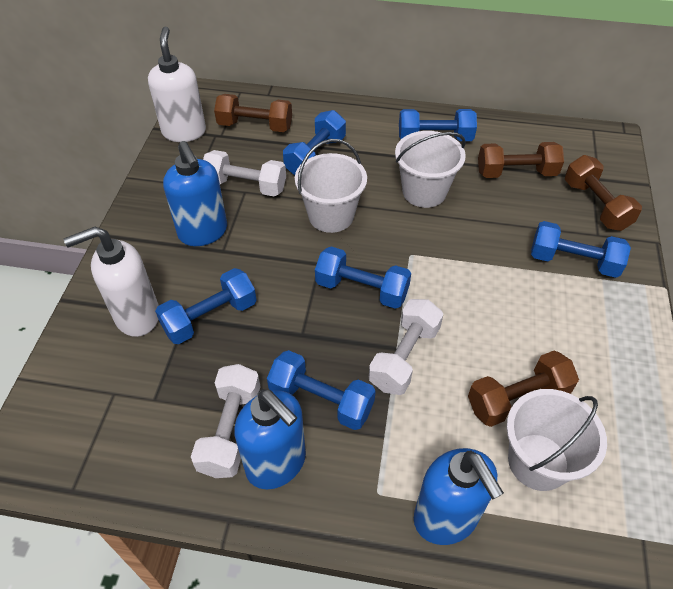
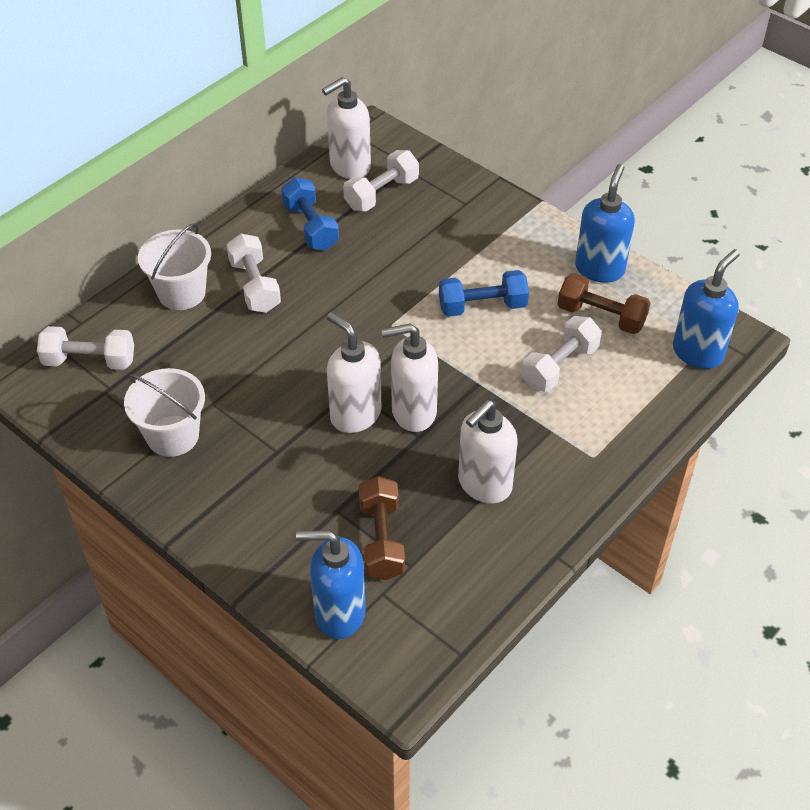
blue dumbbell: 6 -> 2
brown dumbbell: 4 -> 2
white bucket: 3 -> 2
white dumbbell: 3 -> 4
white soap dispenser: 2 -> 4

